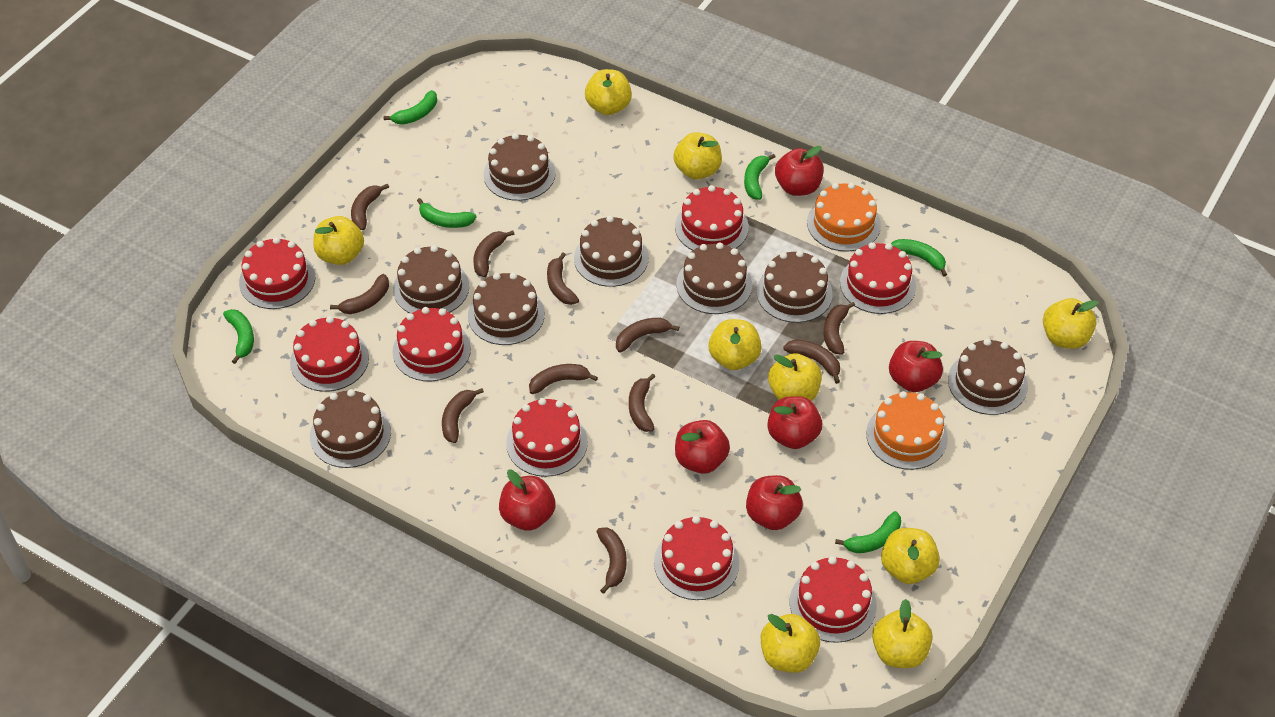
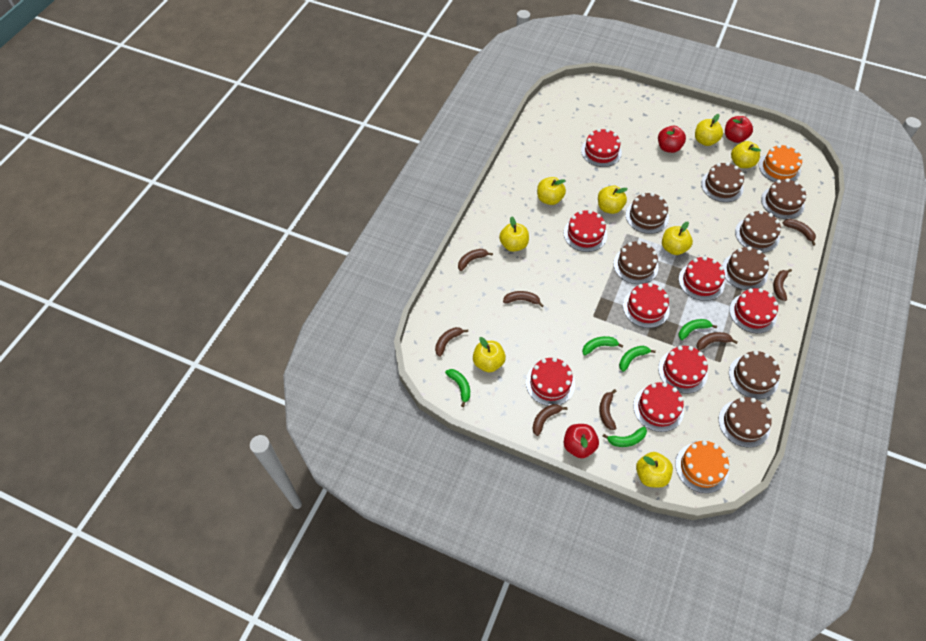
brown banana: 11 -> 8
green banana: 6 -> 5
red apple: 6 -> 3
yellow apple: 9 -> 8

